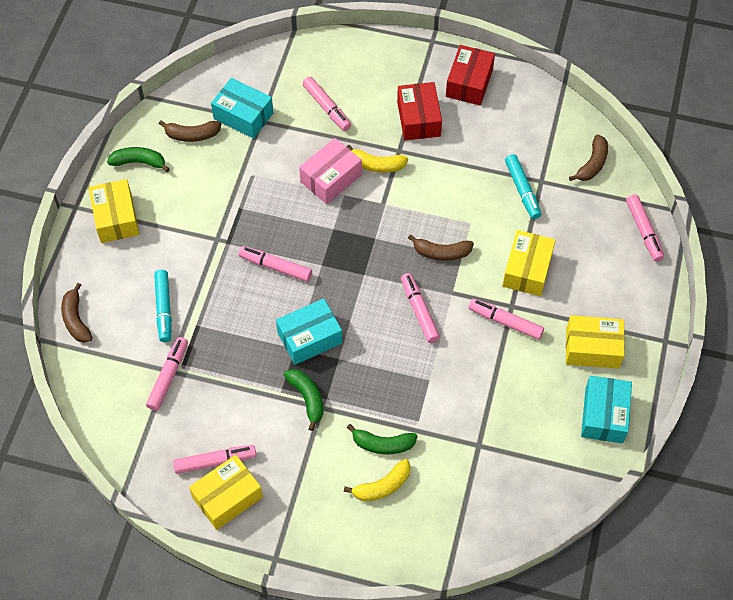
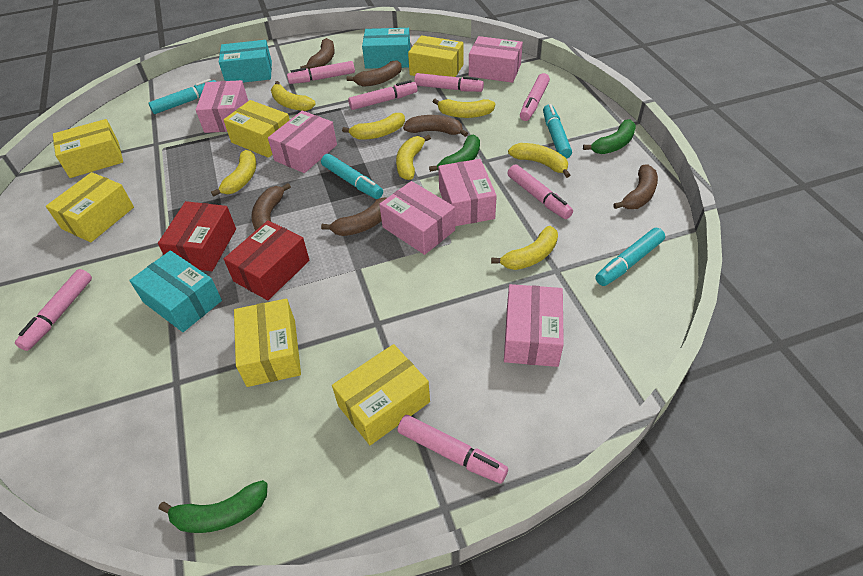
brown banana: 4 -> 6
pink box: 1 -> 6
turquoise marker: 2 -> 4
yellow banana: 2 -> 7
yellow box: 4 -> 6

